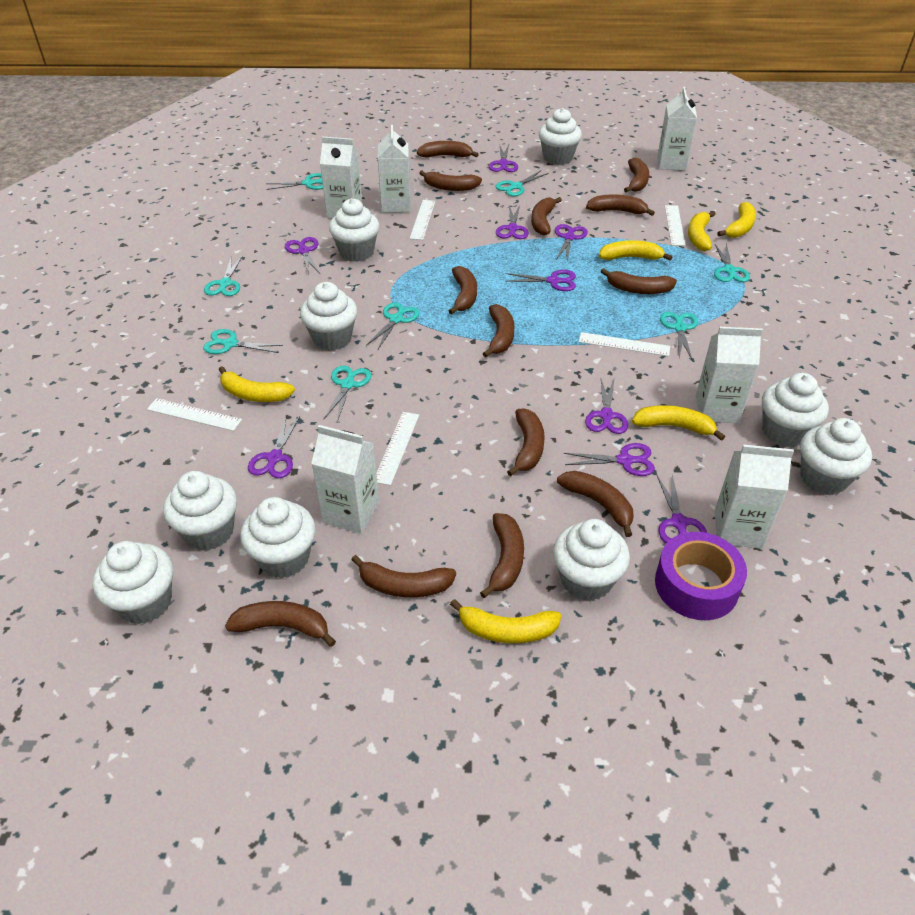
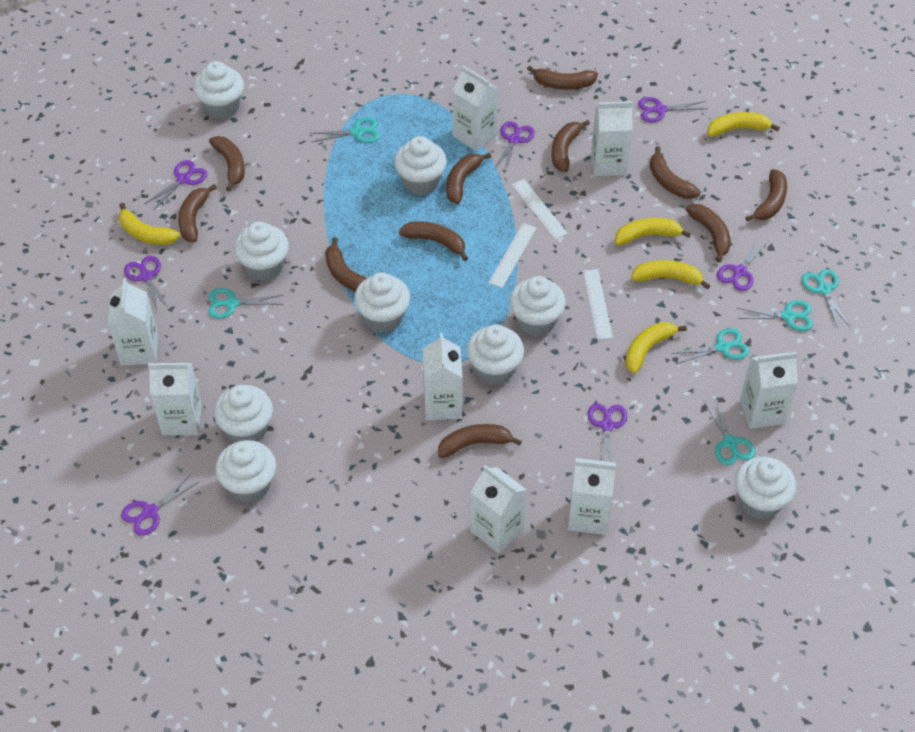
brown banana: 13 -> 11
purple scissors: 9 -> 7
purple tape: 1 -> 0
turquoise scissors: 8 -> 6
white carton: 6 -> 8
white ruler: 5 -> 3
yellow banana: 6 -> 5

